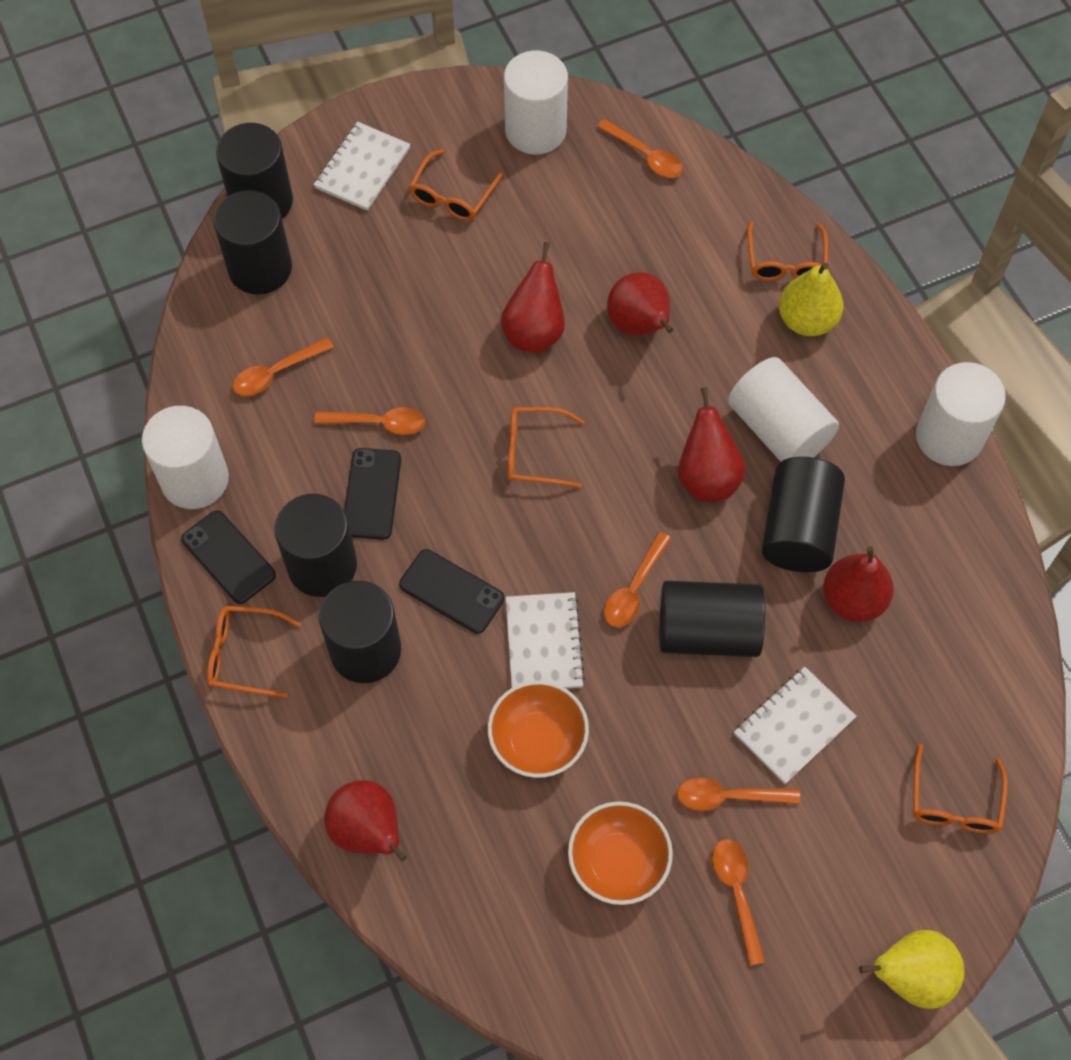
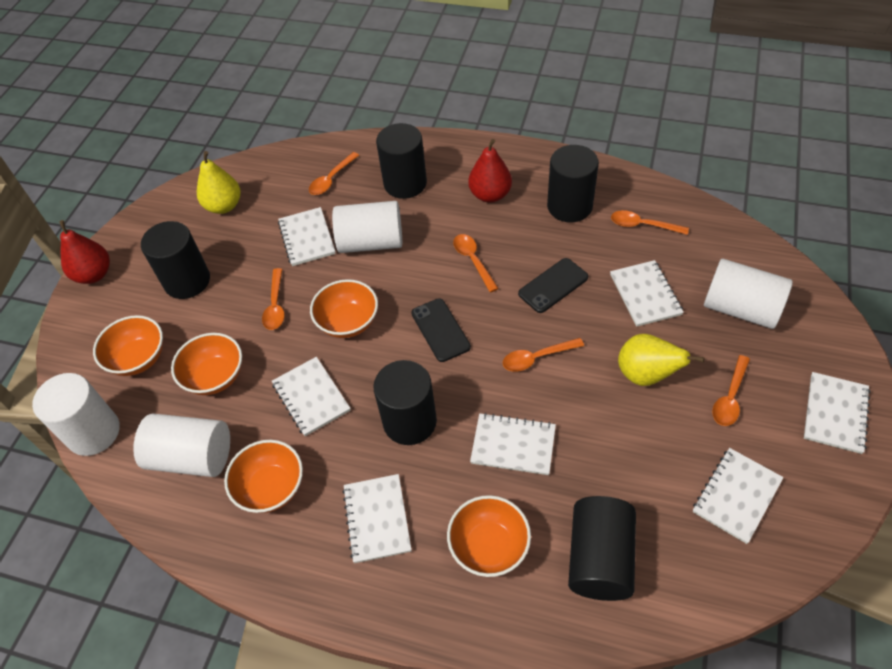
black cylinder: 6 -> 5
black phone: 3 -> 2
orange bowl: 2 -> 5
orange glasses: 5 -> 0
red pear: 5 -> 2
white notebook: 3 -> 7

